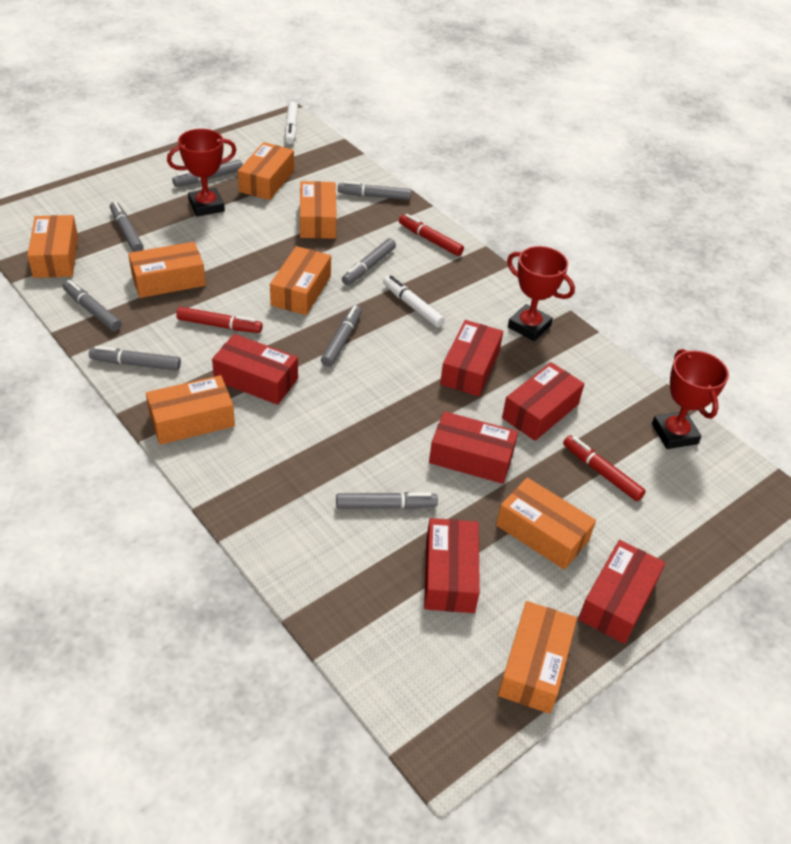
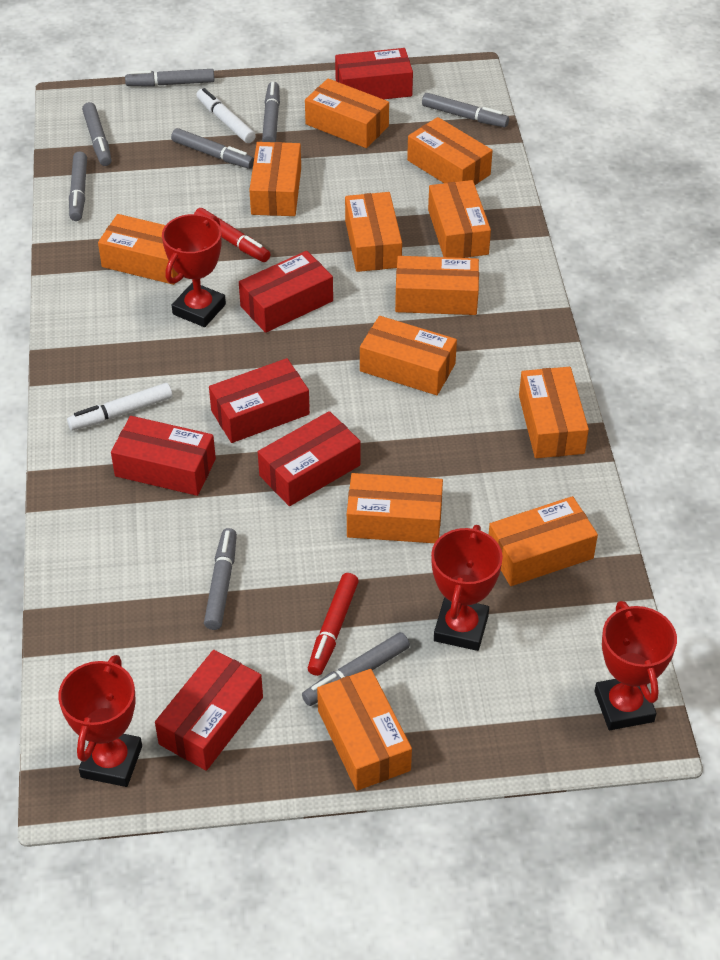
orange box: 8 -> 12
red marker: 3 -> 2
red trophy: 3 -> 4

